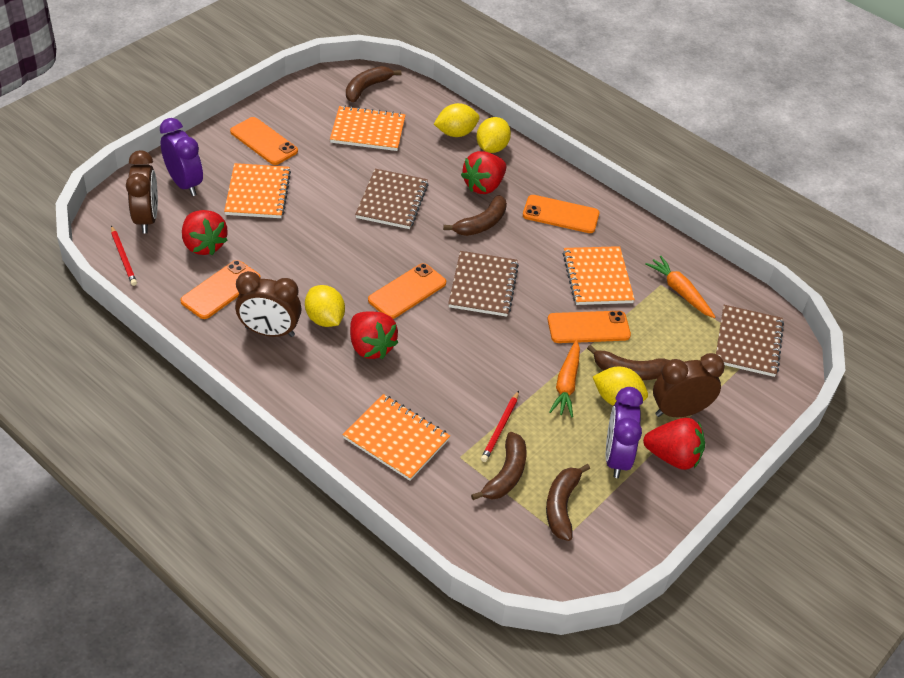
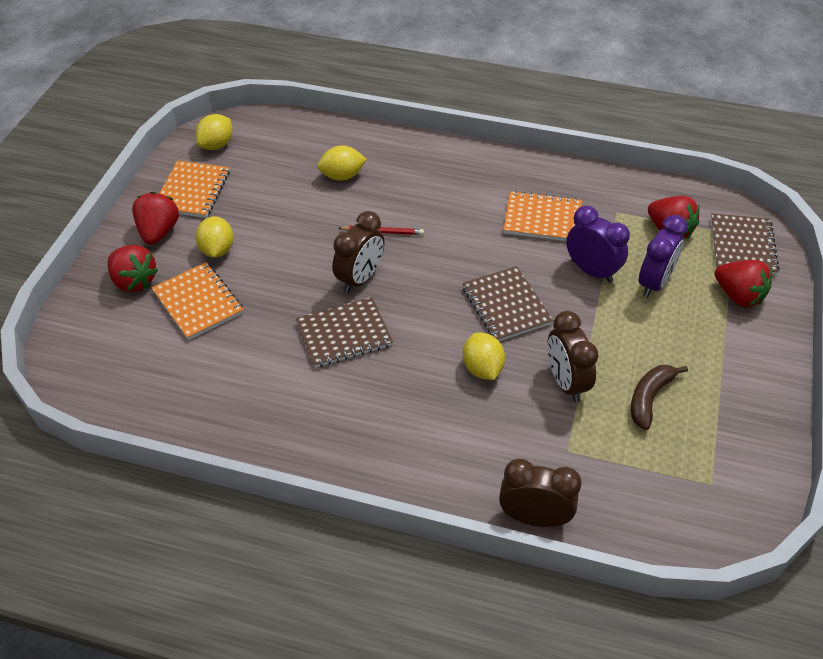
brown banana: 5 -> 1
orange carrot: 2 -> 0
orange notebook: 4 -> 3
orange phone: 5 -> 0
red pencil: 2 -> 1

